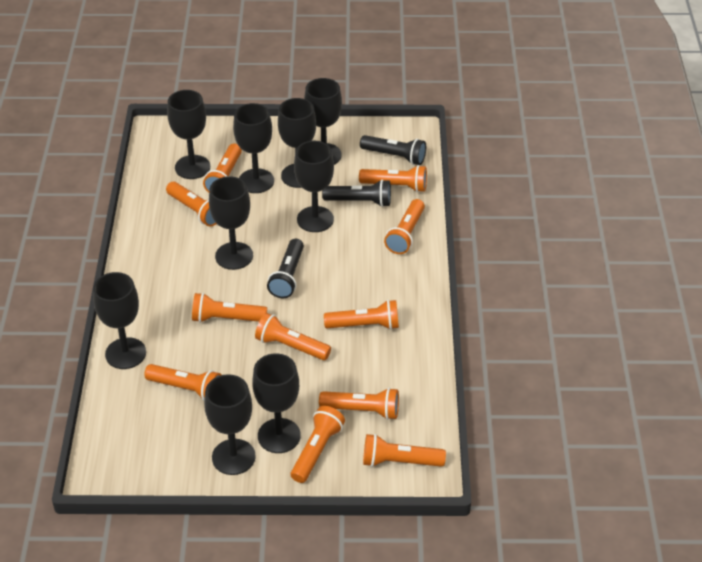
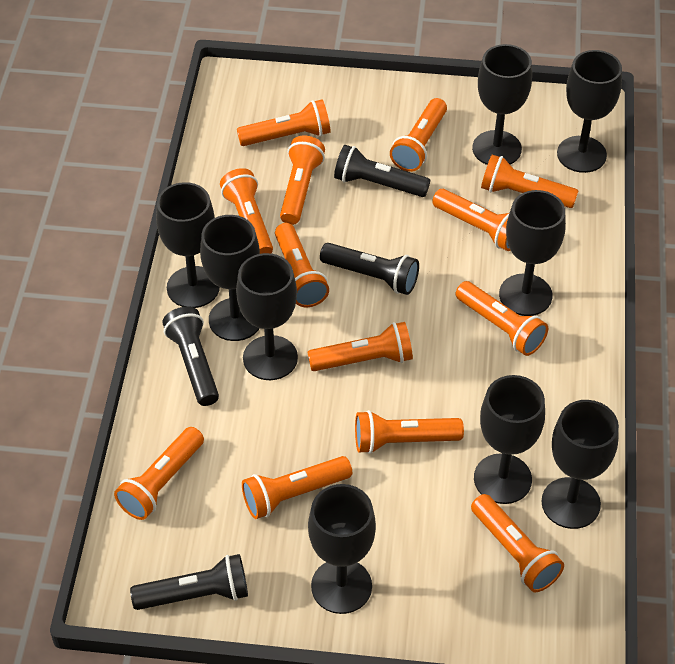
black flashlight: 3 -> 4
orange flashlight: 11 -> 13

